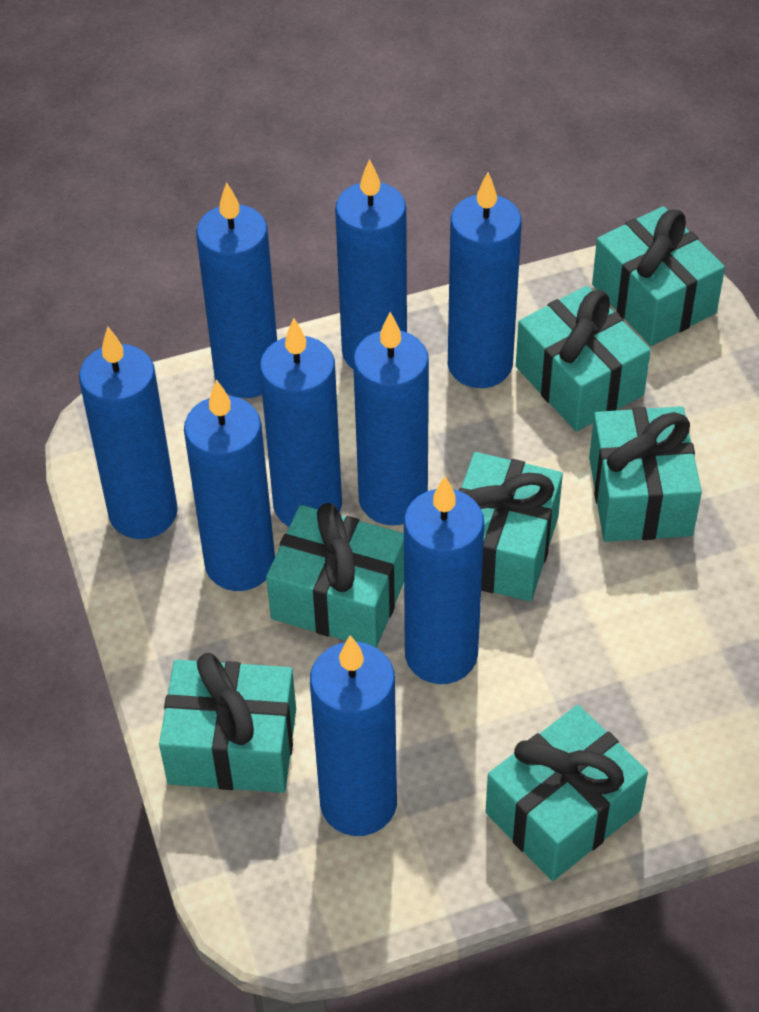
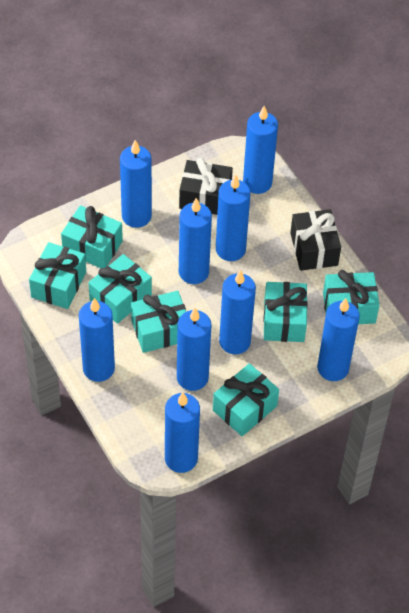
black gift: 0 -> 2

